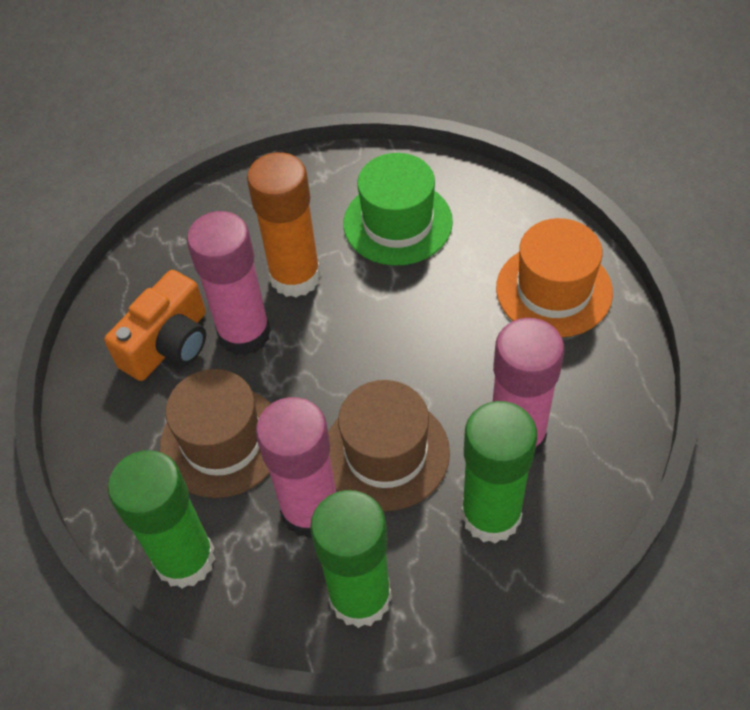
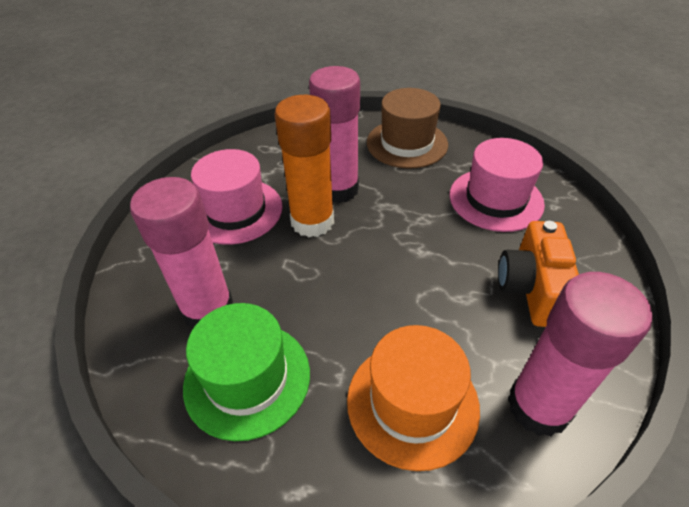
brown hat: 2 -> 1
green glue stick: 3 -> 0
pink hat: 0 -> 2

